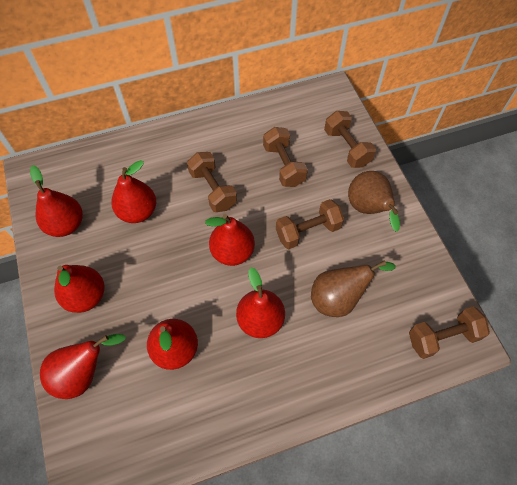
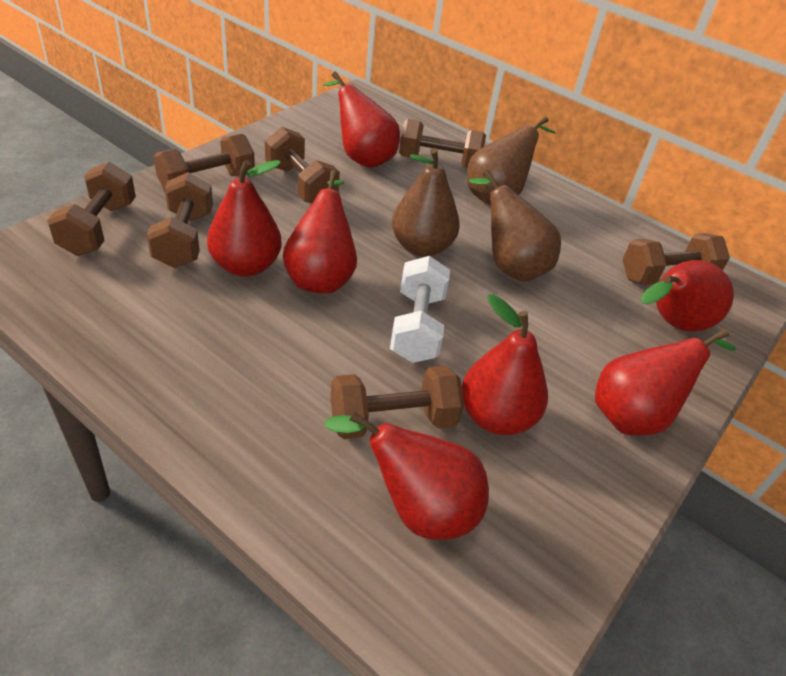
brown dumbbell: 5 -> 7
brown pear: 2 -> 3
white dumbbell: 0 -> 1

